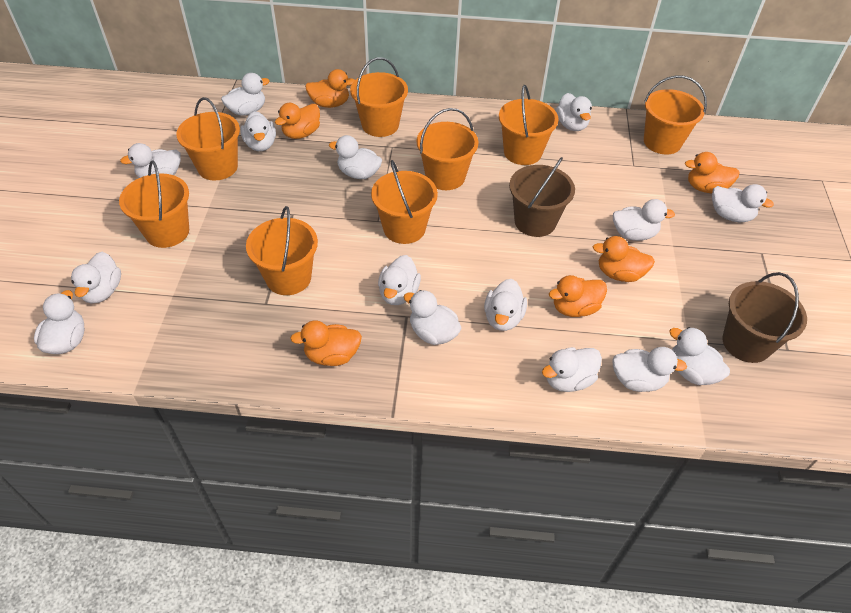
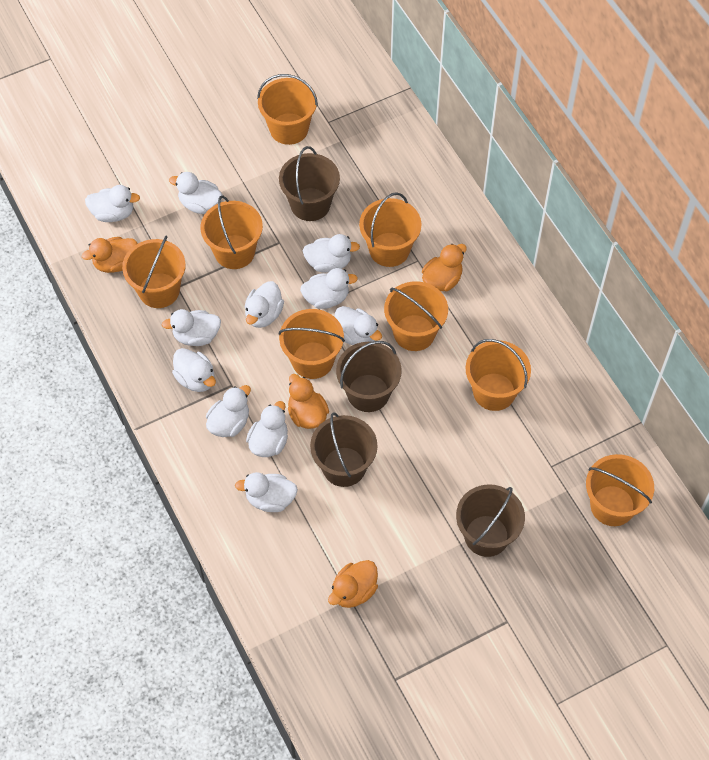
brown bucket: 2 -> 4
orange duck: 6 -> 4
white duck: 15 -> 11

